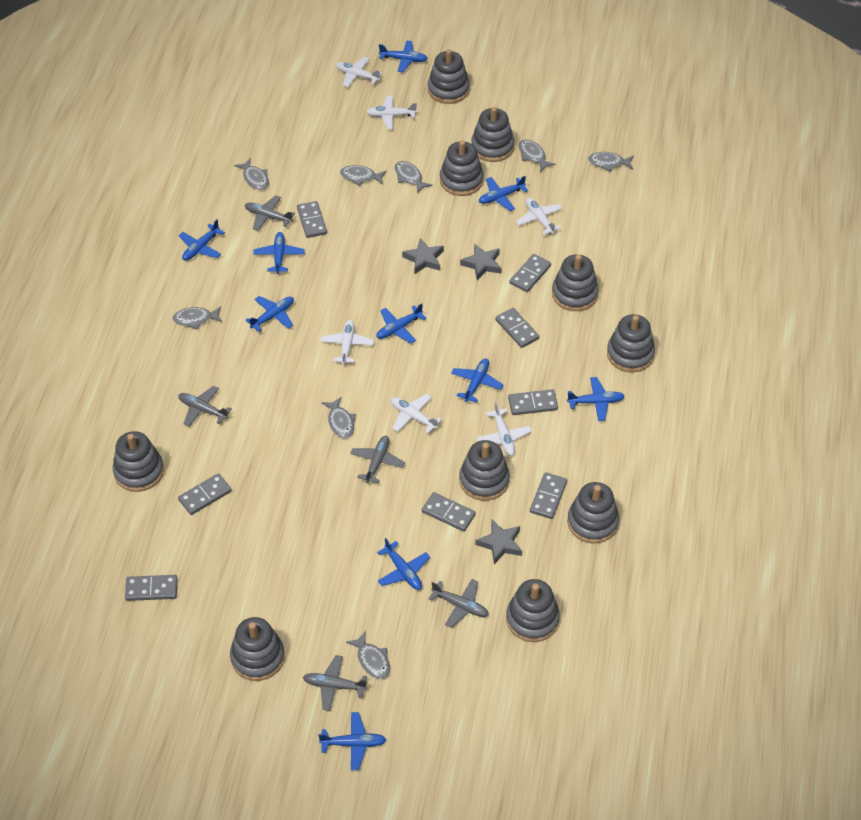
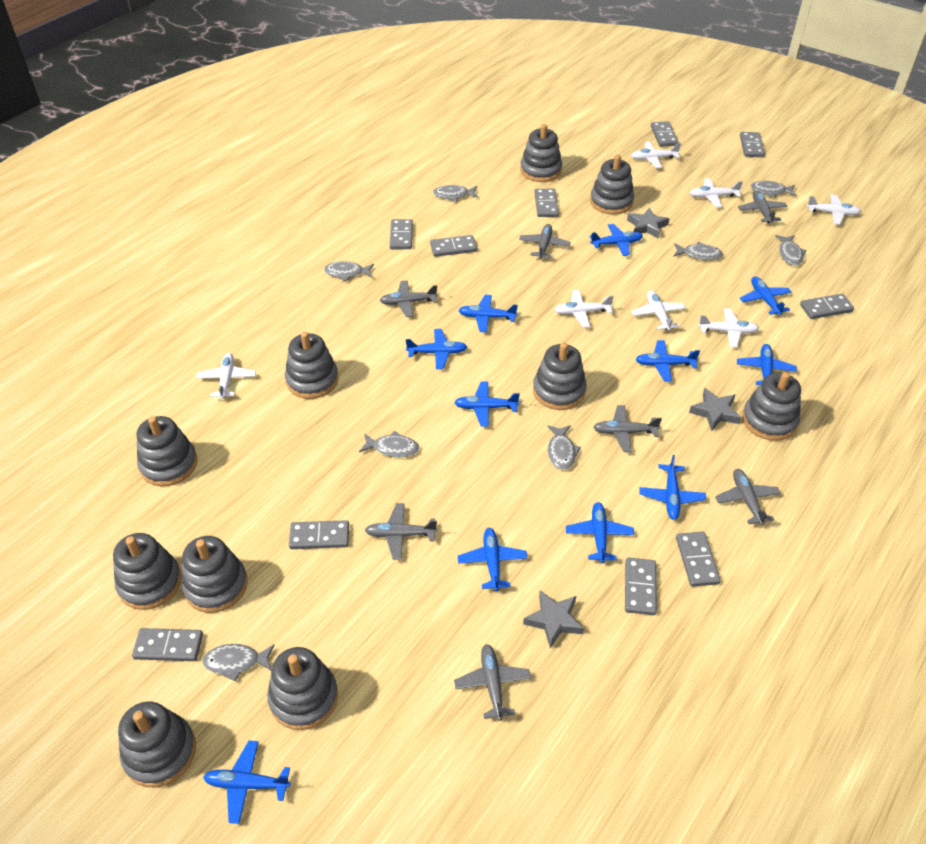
blue plane: 10 -> 11
grey domino: 8 -> 10
grey plane: 5 -> 7
white plane: 6 -> 7

